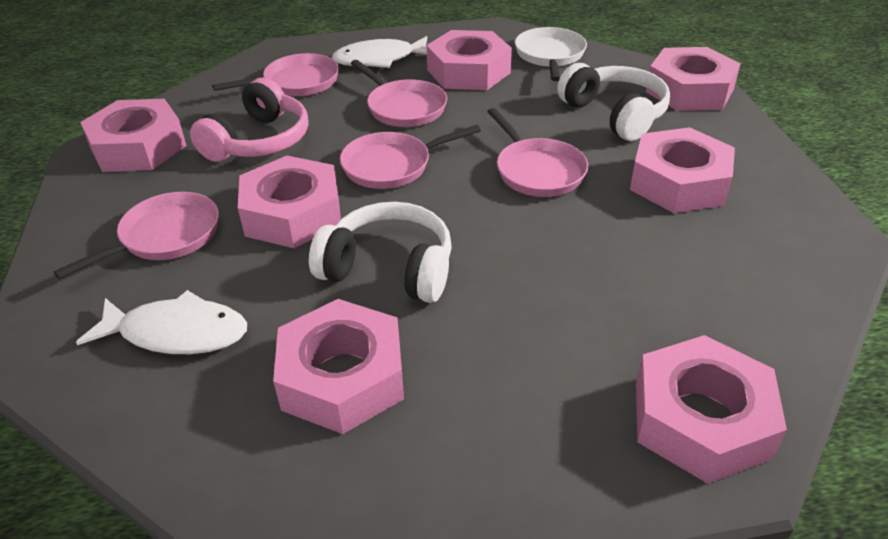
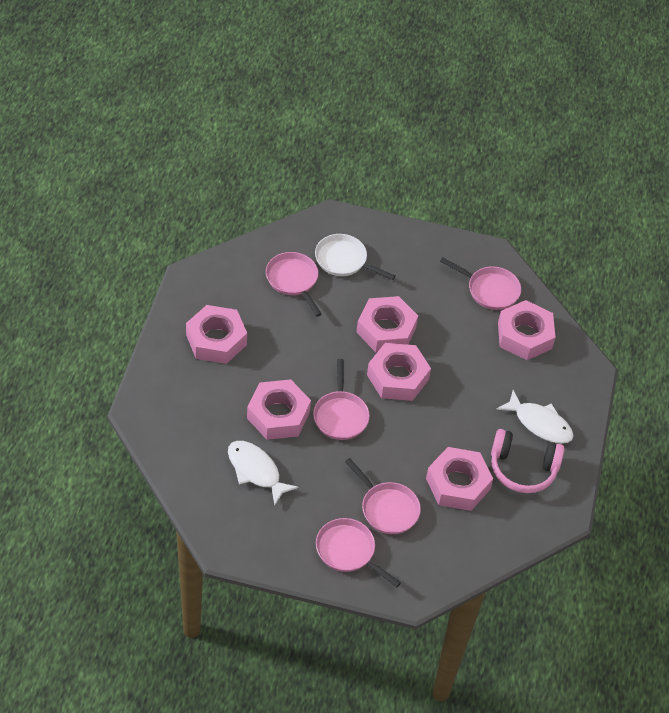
pink nut: 7 -> 6
white headphones: 2 -> 0

